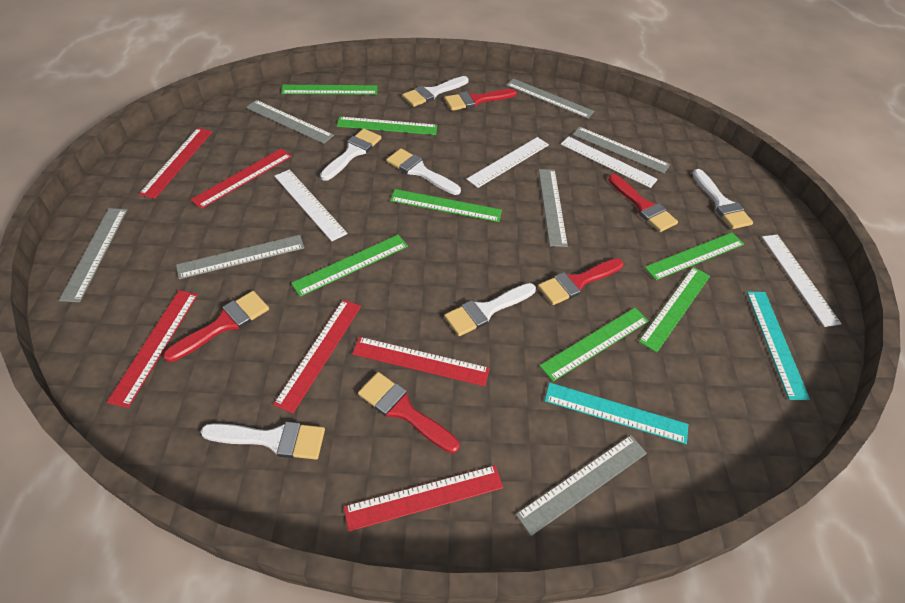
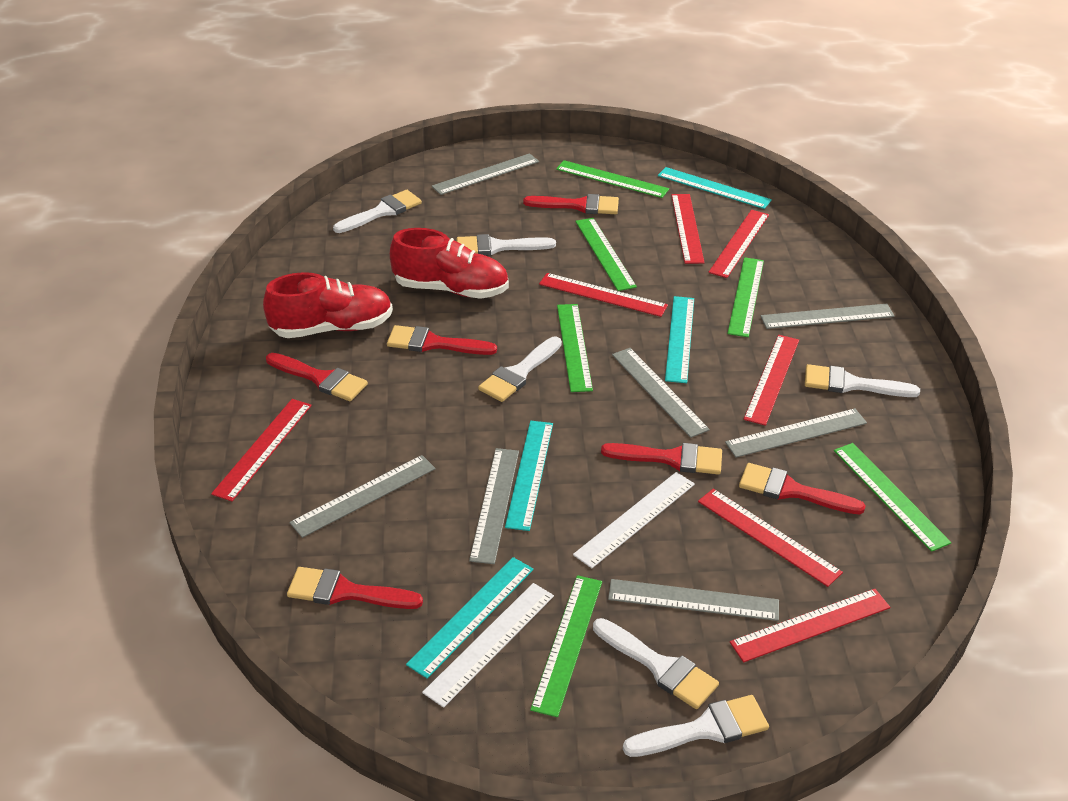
green ruler: 7 -> 6
red brush: 5 -> 6
red ruler: 6 -> 7
red shoe: 0 -> 2
turquoise ruler: 2 -> 4
white ruler: 4 -> 2

